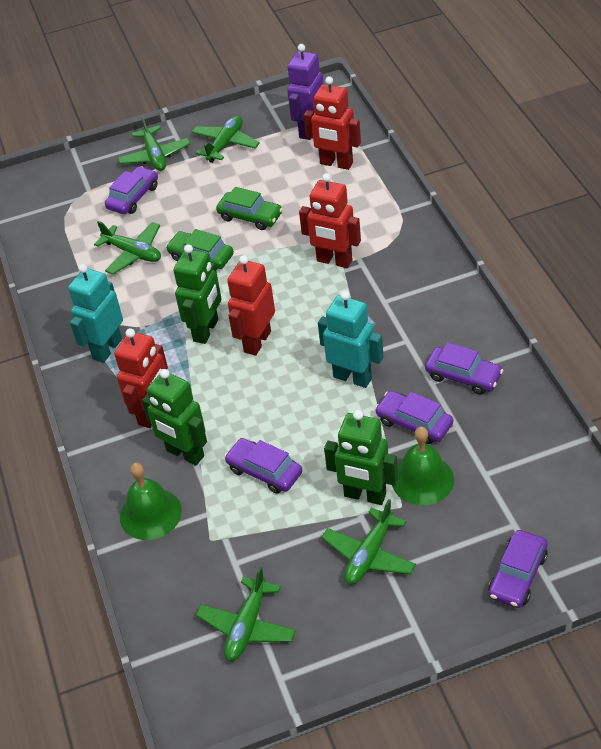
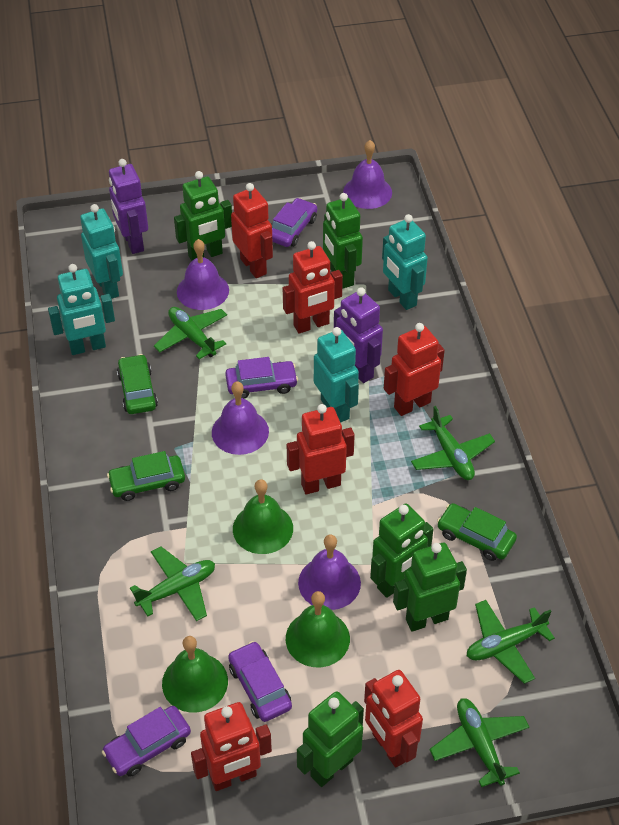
green bell: 2 -> 3
green car: 2 -> 3
green robot: 3 -> 5
purple bell: 0 -> 4
purple car: 5 -> 4
purple robot: 1 -> 2
red robot: 4 -> 6
turquoise robot: 2 -> 4

